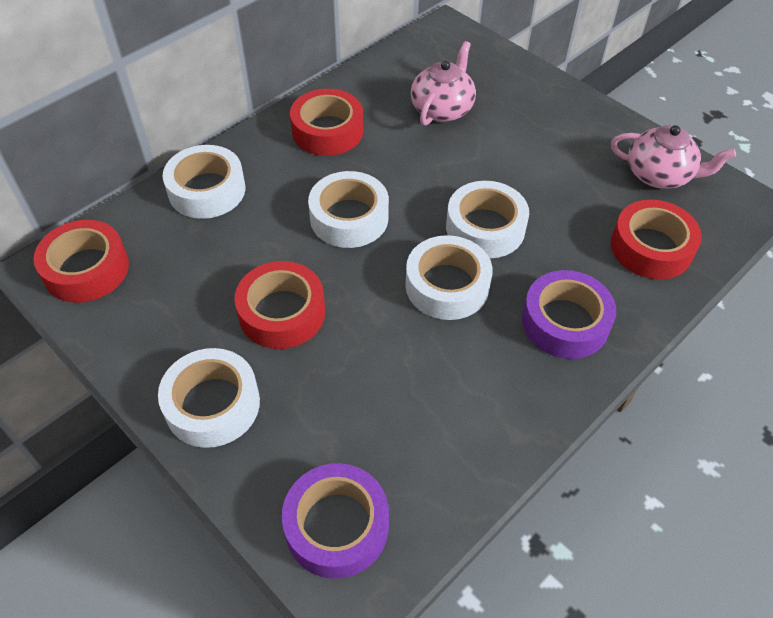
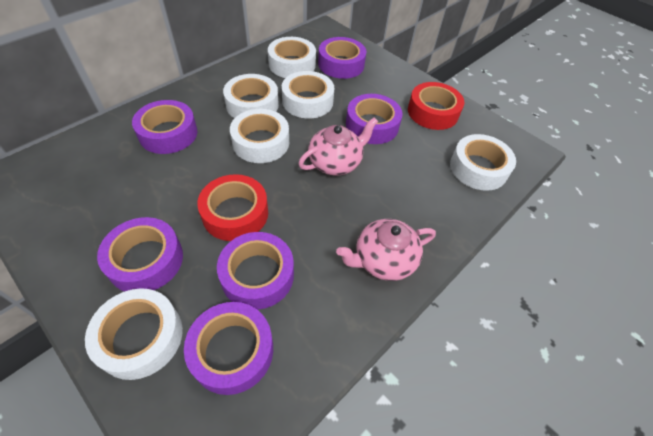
purple tape: 2 -> 6
red tape: 4 -> 2
white tape: 5 -> 6

